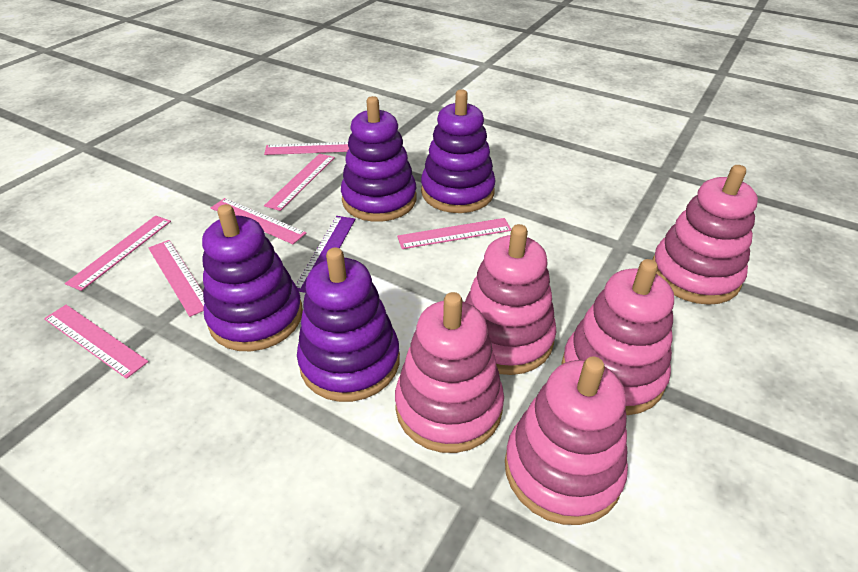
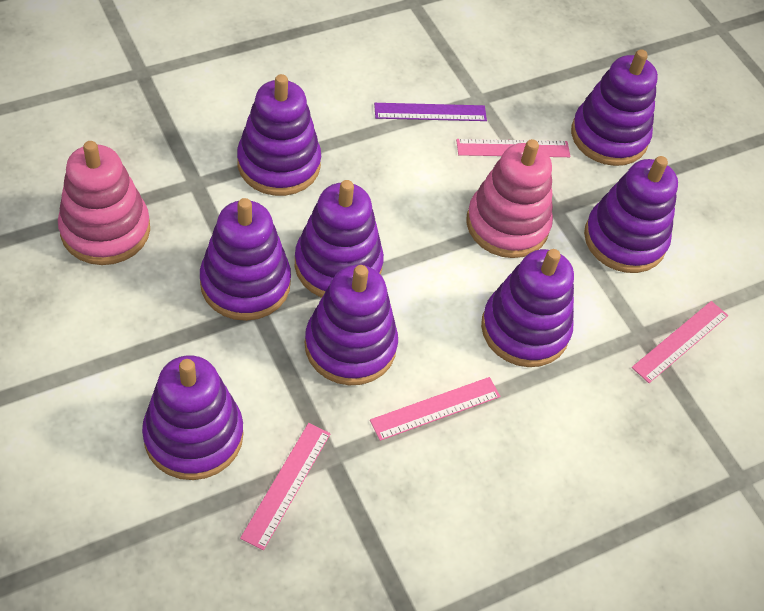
pink ruler: 7 -> 4
pink stacking toy: 5 -> 2
purple stacking toy: 4 -> 8

